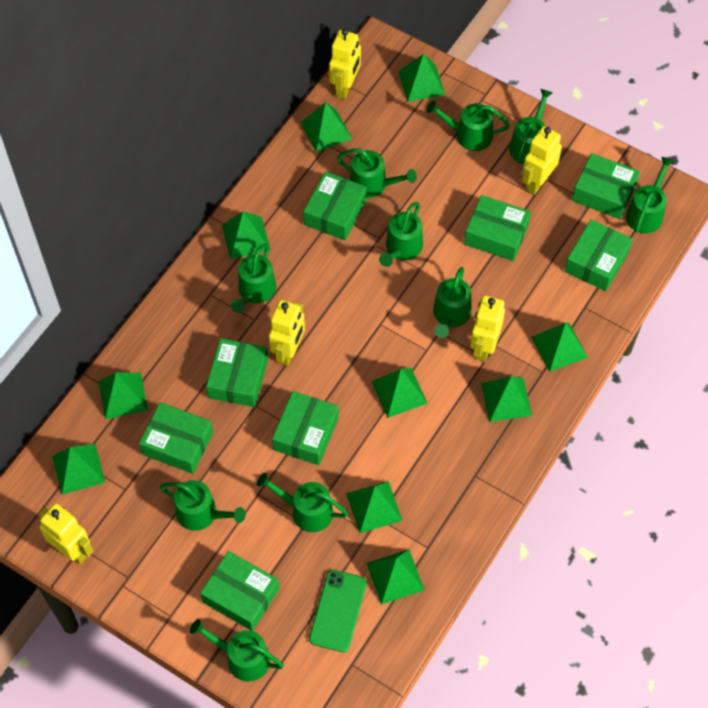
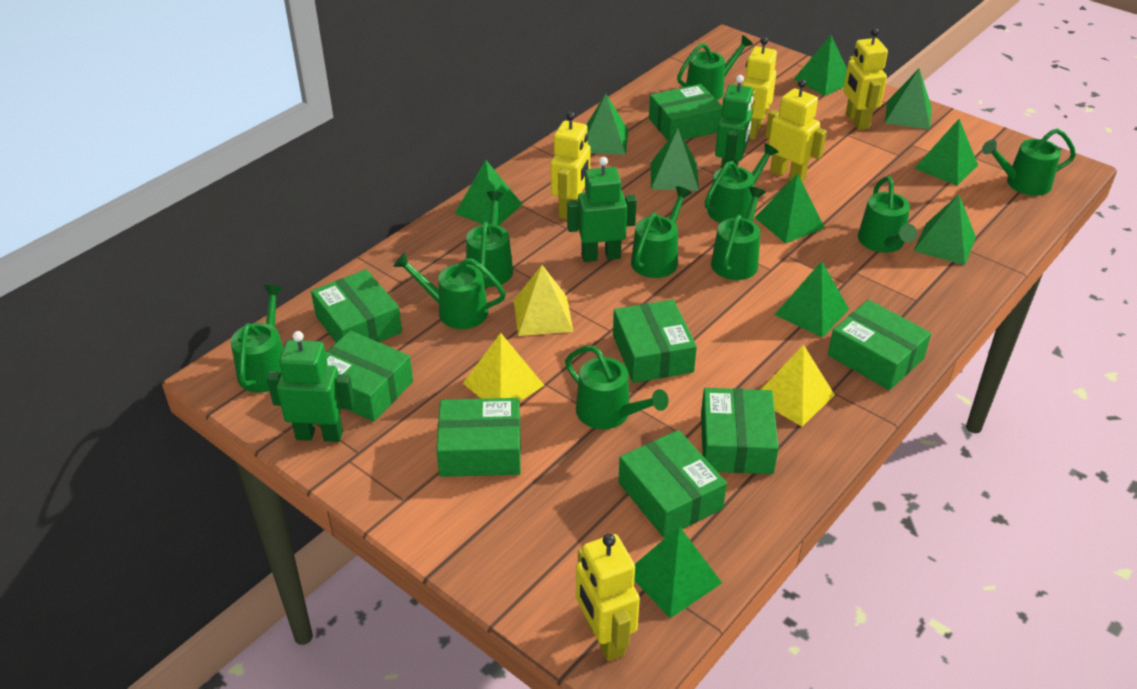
green phone: 1 -> 0
green robot: 0 -> 3
yellow pyramid: 0 -> 3

